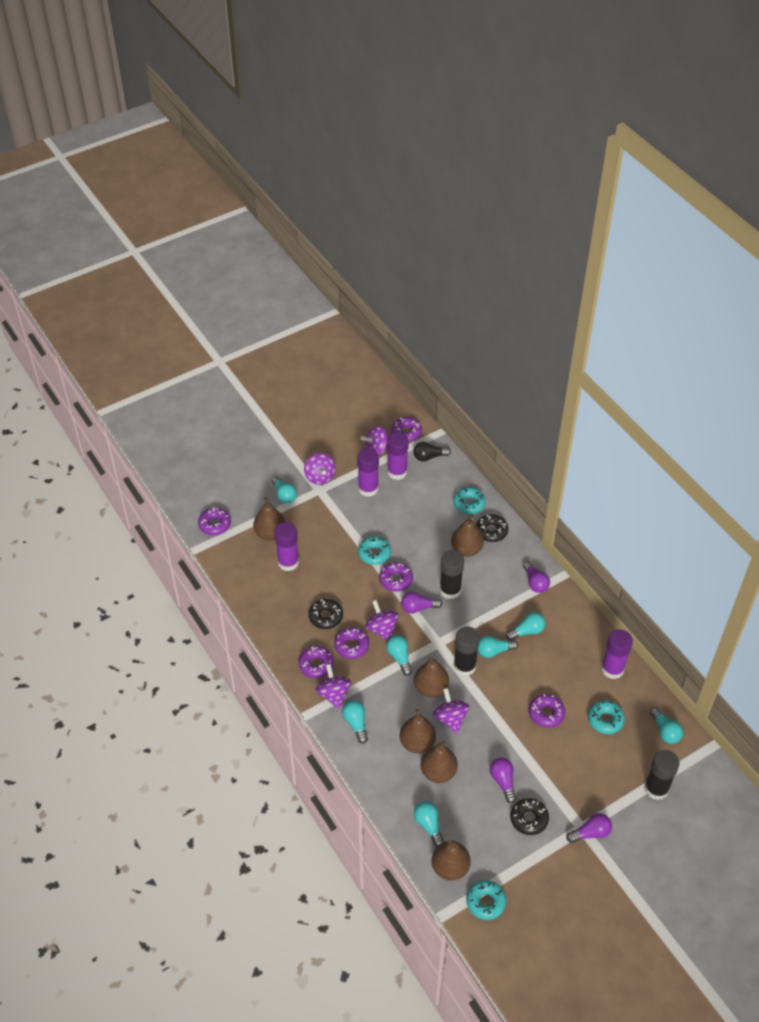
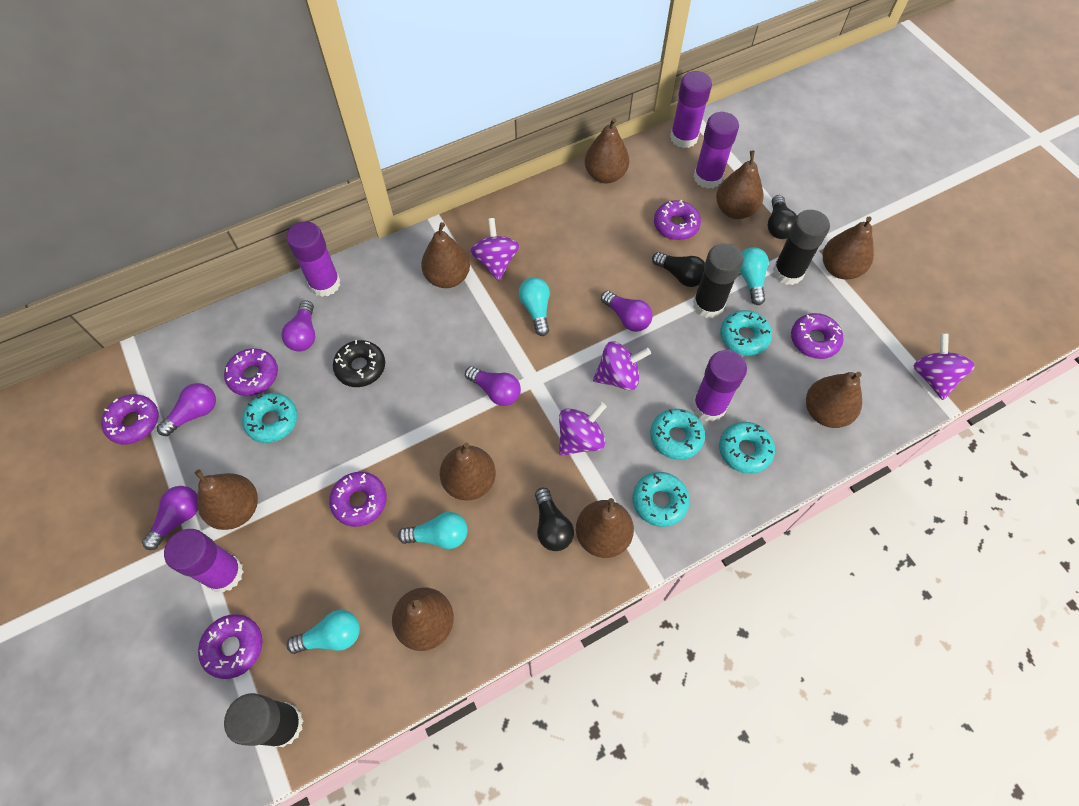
black donut: 3 -> 1
black light bulb: 1 -> 3
brown pear: 6 -> 9
purple glue stick: 4 -> 5
purple light bulb: 4 -> 5
purple spinning top: 5 -> 4
turquoise donut: 4 -> 5
turquoise light bulb: 7 -> 4

